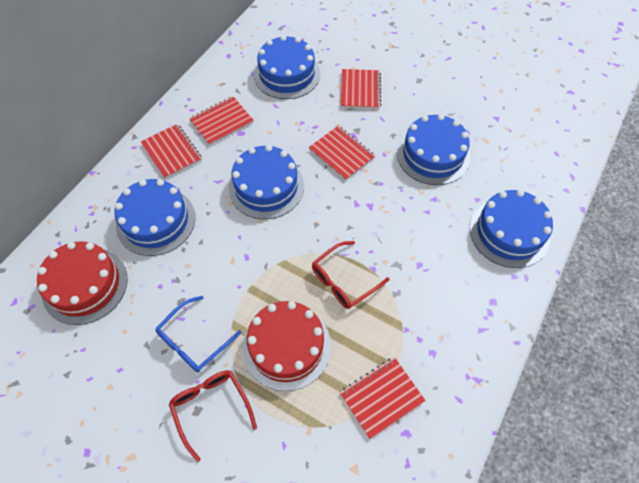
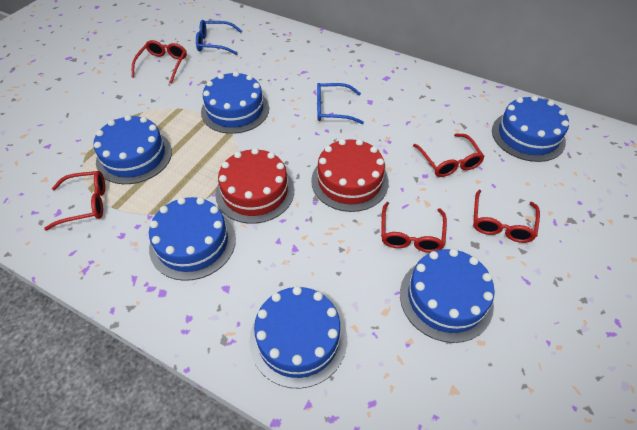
blue cake: 5 -> 6
blue glasses: 1 -> 2
red glasses: 2 -> 5
red notebook: 5 -> 0

